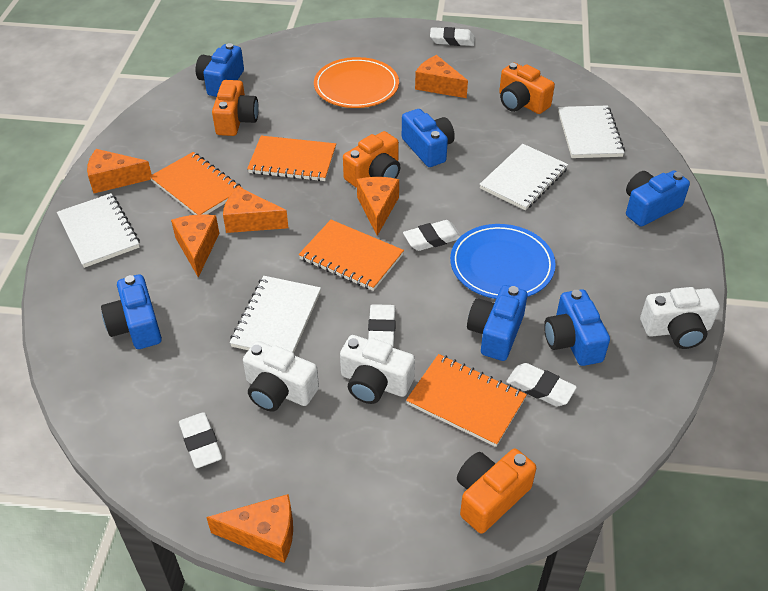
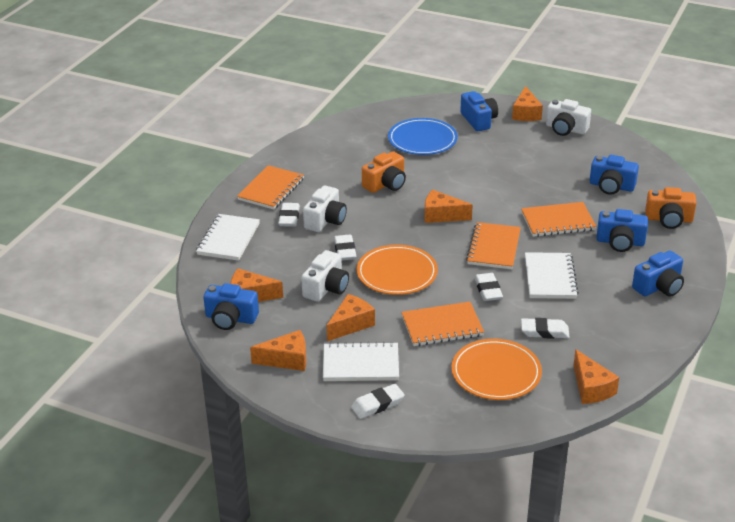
blue camera: 6 -> 5
orange camera: 4 -> 2
orange plate: 1 -> 2
white notebook: 4 -> 3

